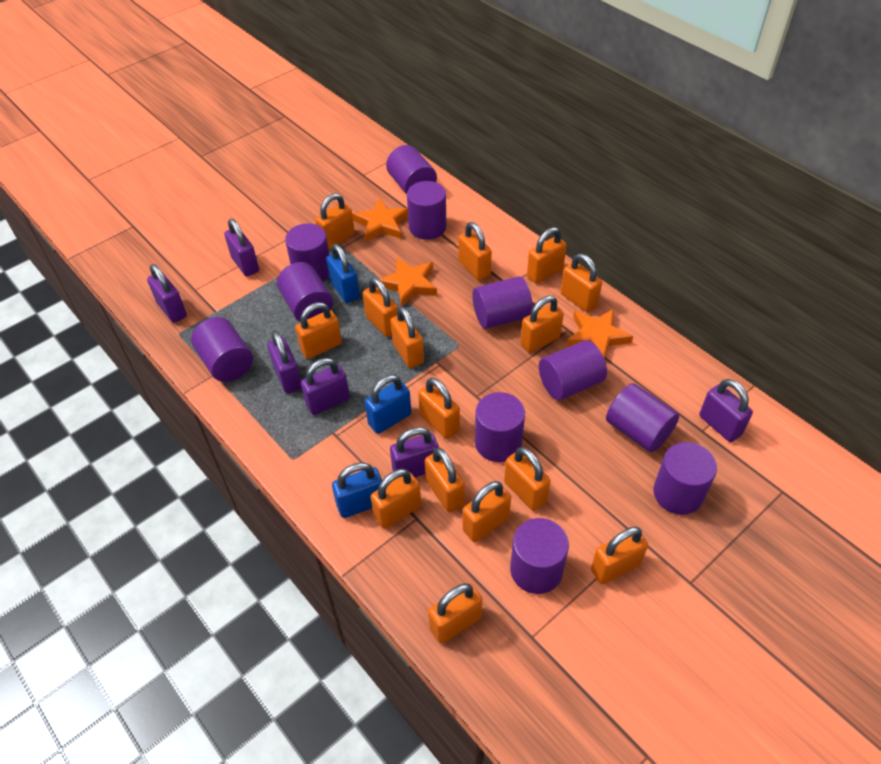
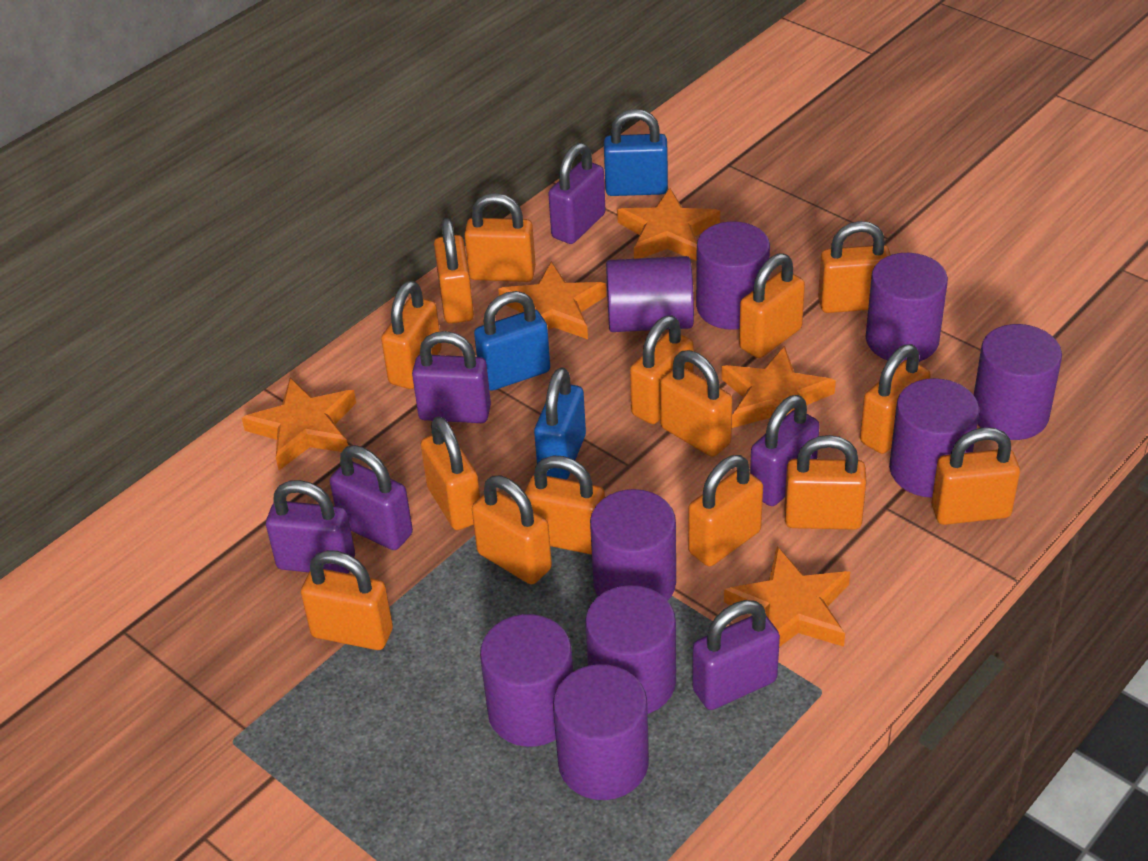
orange star: 3 -> 5
purple cylinder: 11 -> 9

